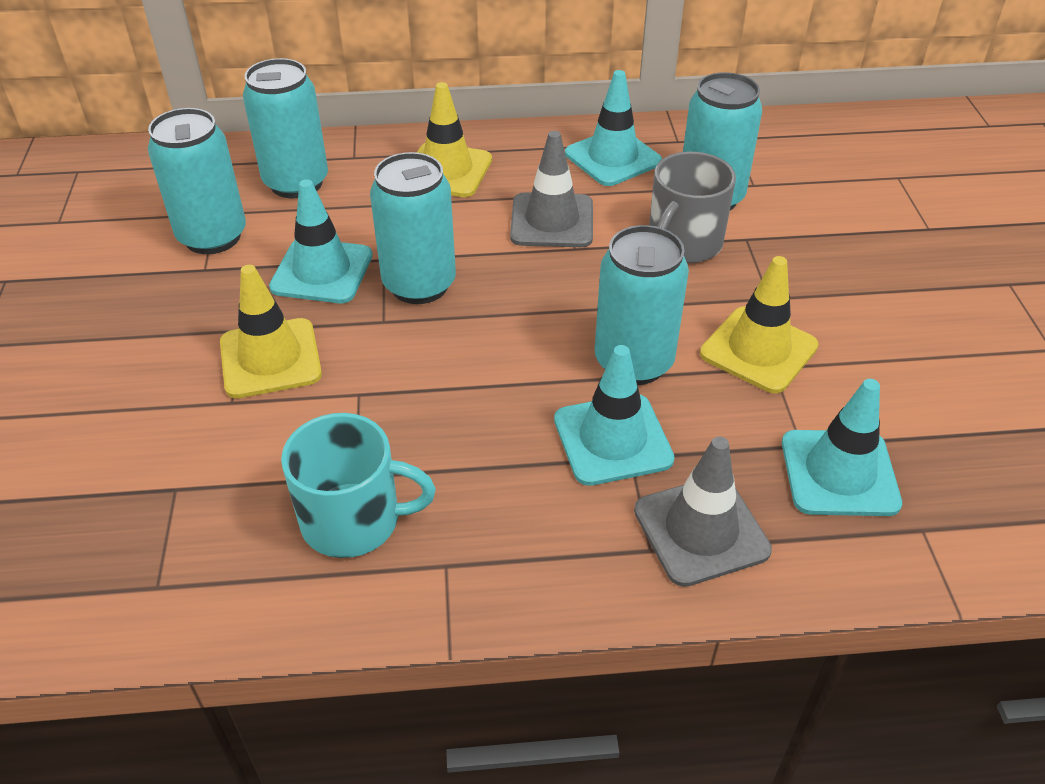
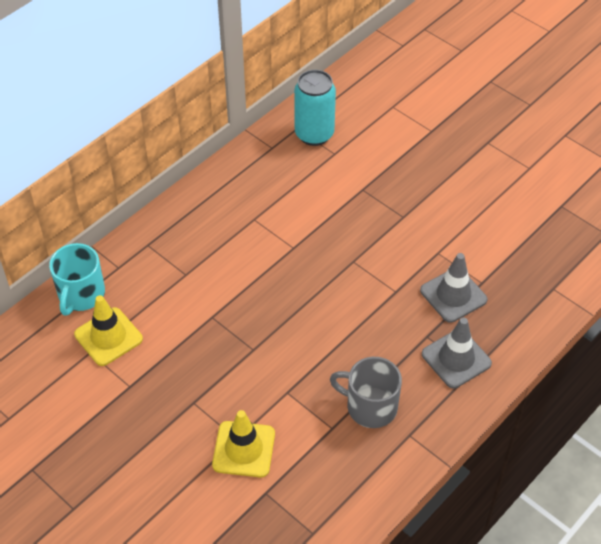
turquoise can: 5 -> 1
turquoise traffic cone: 4 -> 0
yellow traffic cone: 3 -> 2

